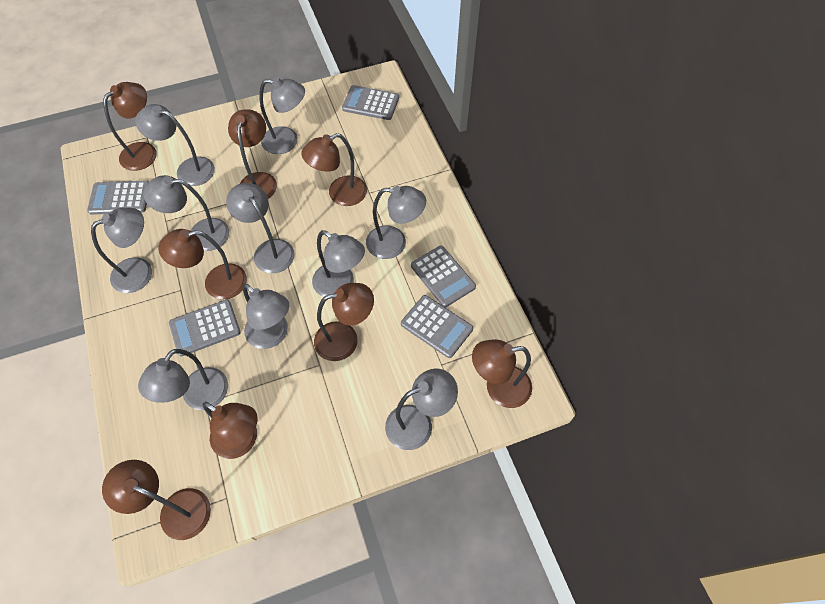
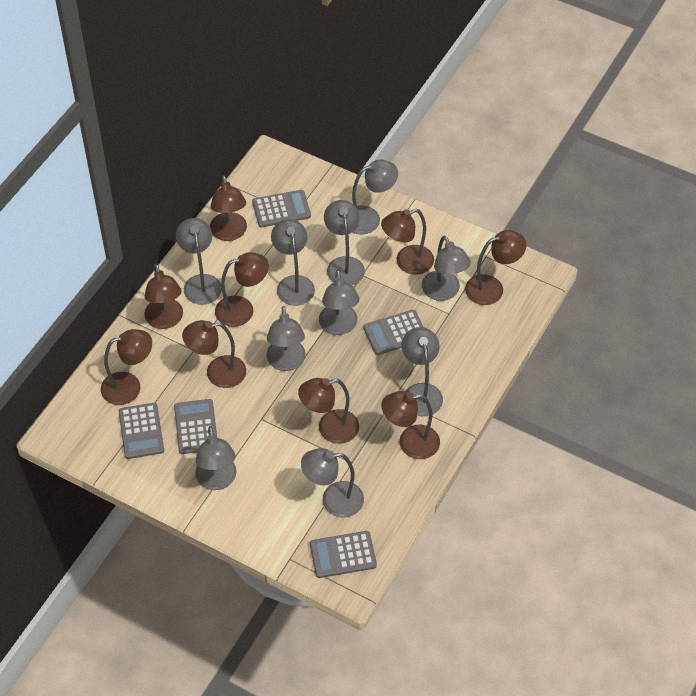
brown lamp: 8 -> 9

